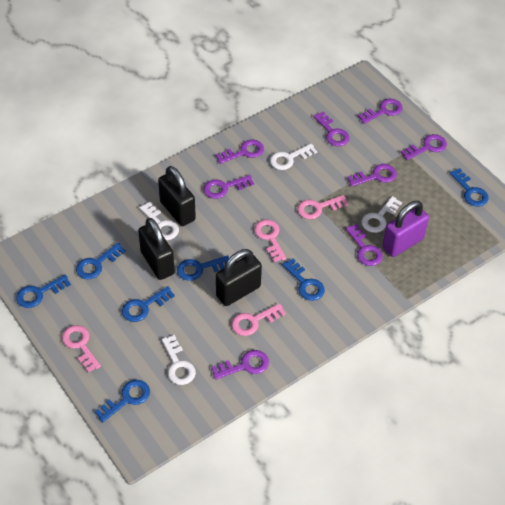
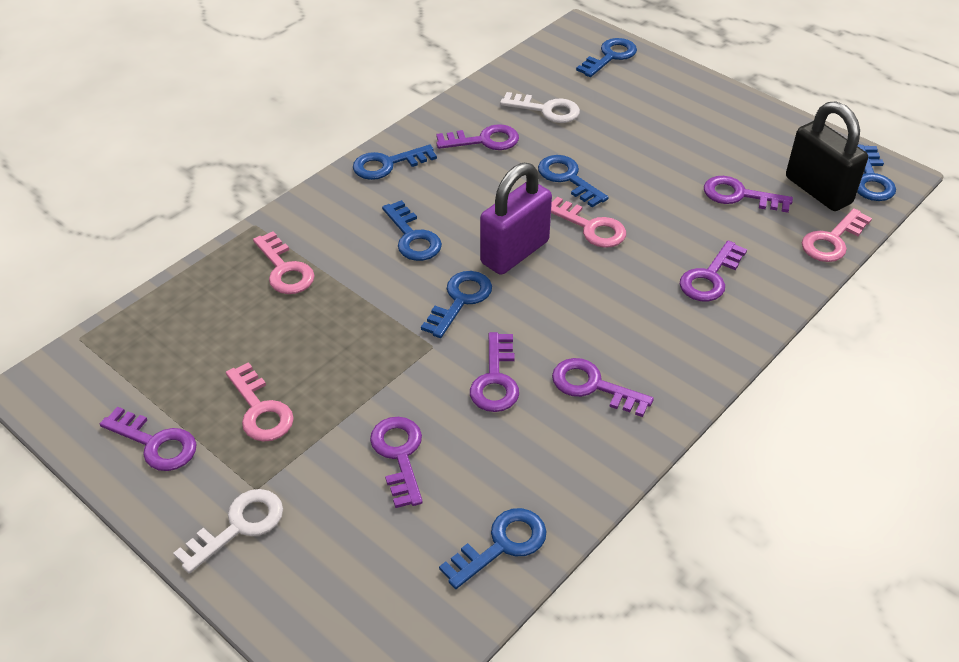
black padlock: 3 -> 1
purple key: 8 -> 7
white key: 4 -> 2

